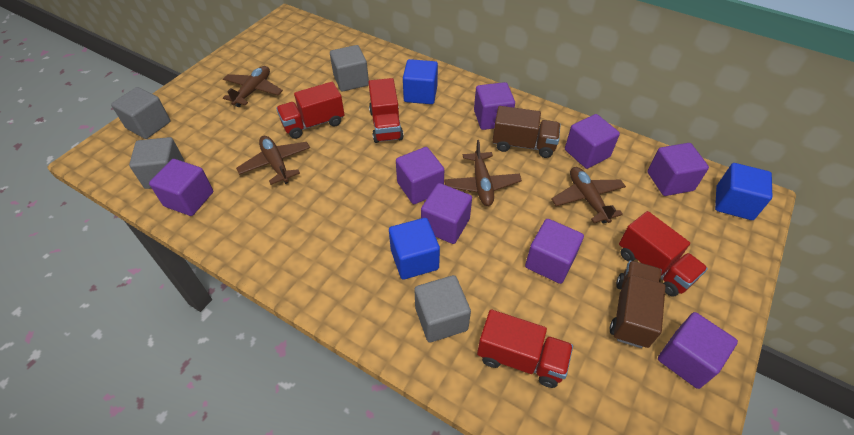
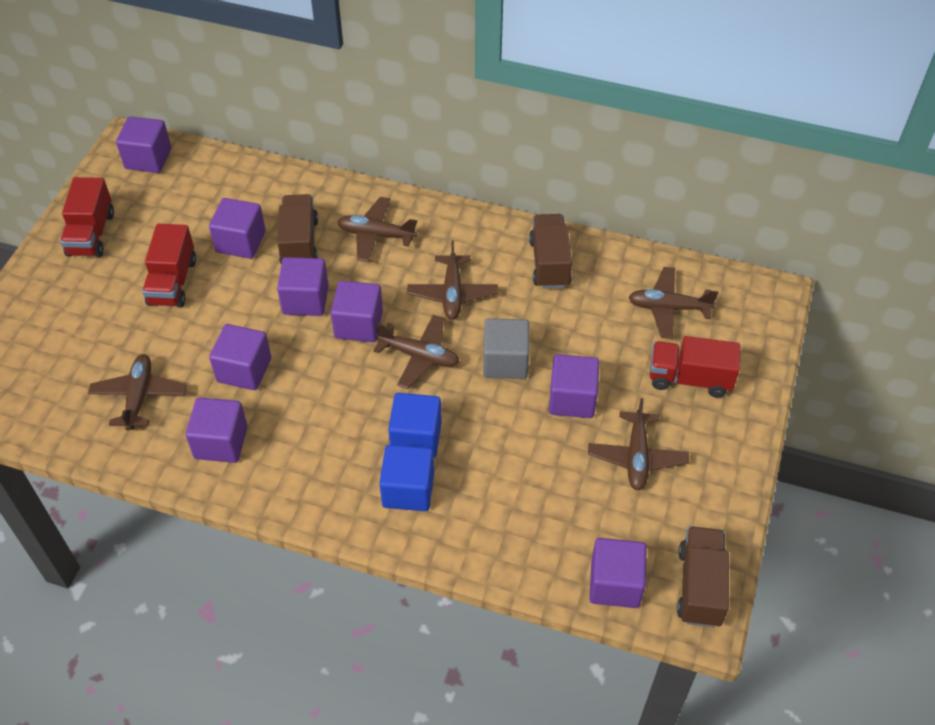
blue cube: 3 -> 2
brown plane: 4 -> 6
brown truck: 2 -> 3
grey cube: 4 -> 1
red truck: 4 -> 3

